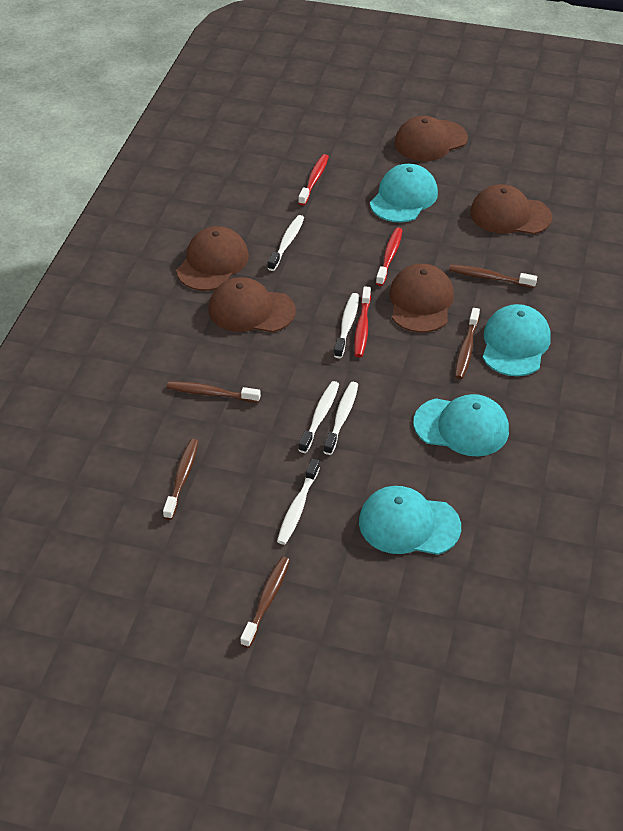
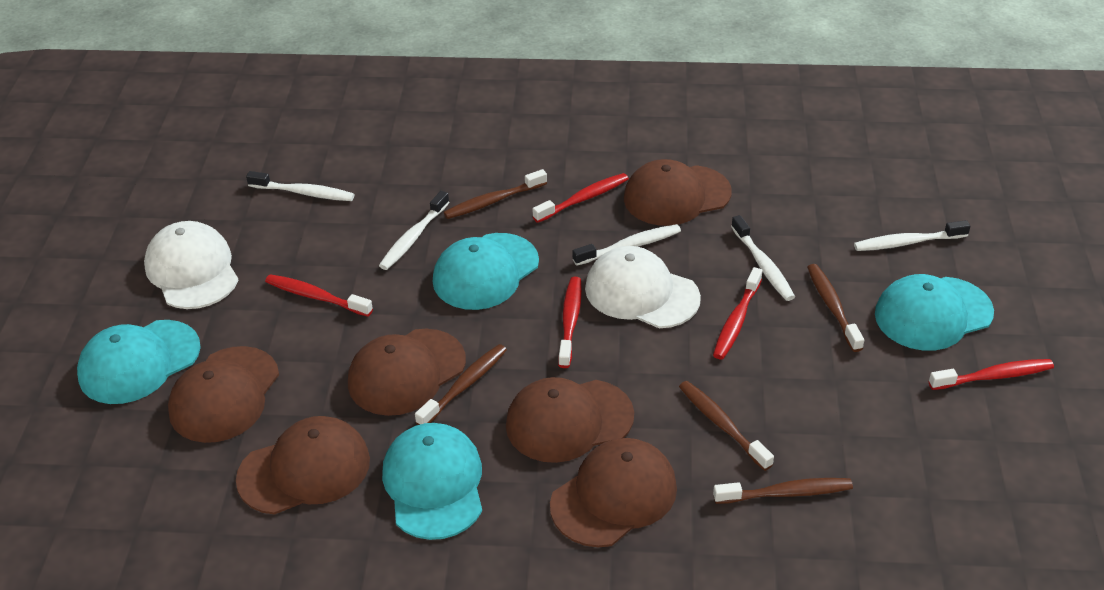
brown cap: 5 -> 6
red toothbrush: 3 -> 5
white cap: 0 -> 2

